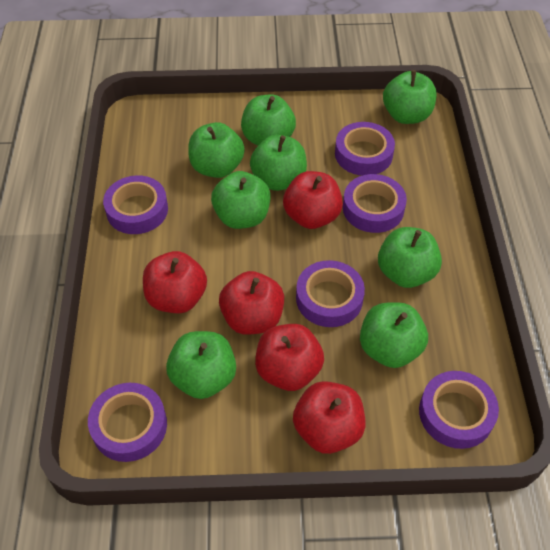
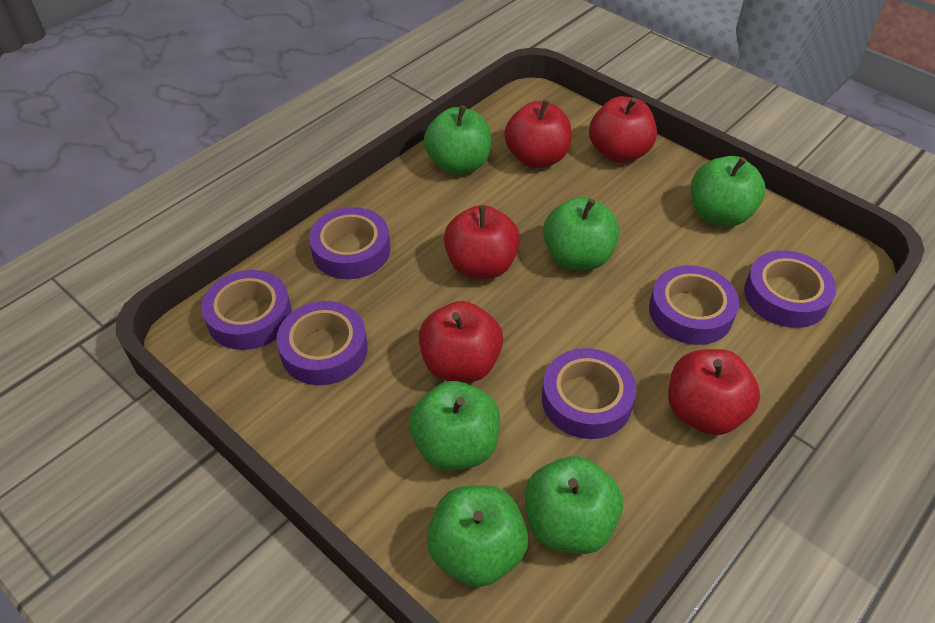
green apple: 8 -> 6

